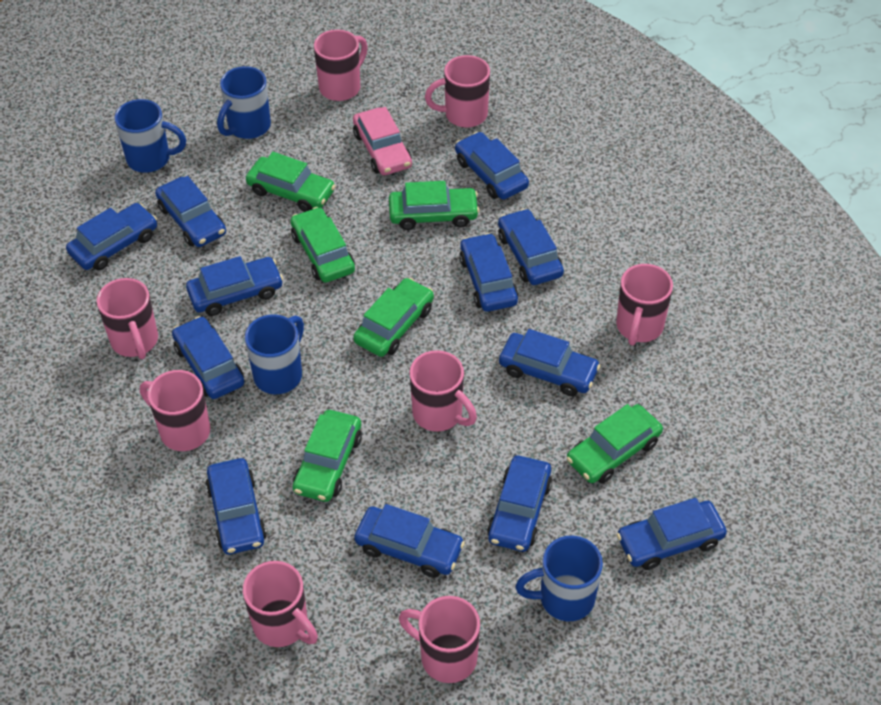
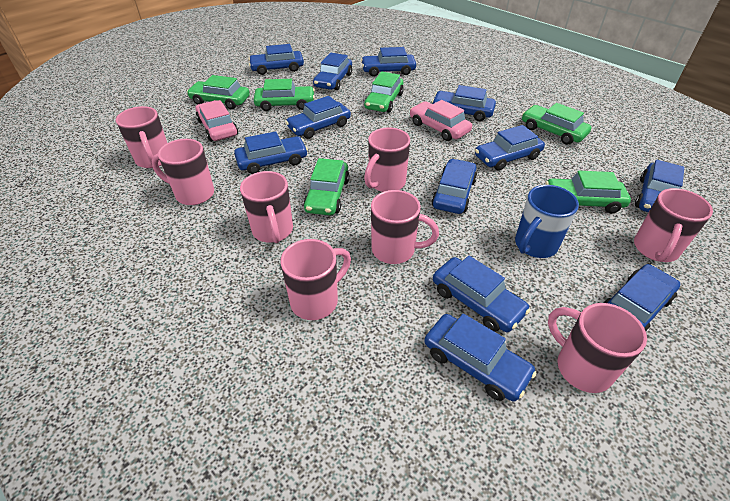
blue mug: 4 -> 1
pink car: 1 -> 2

